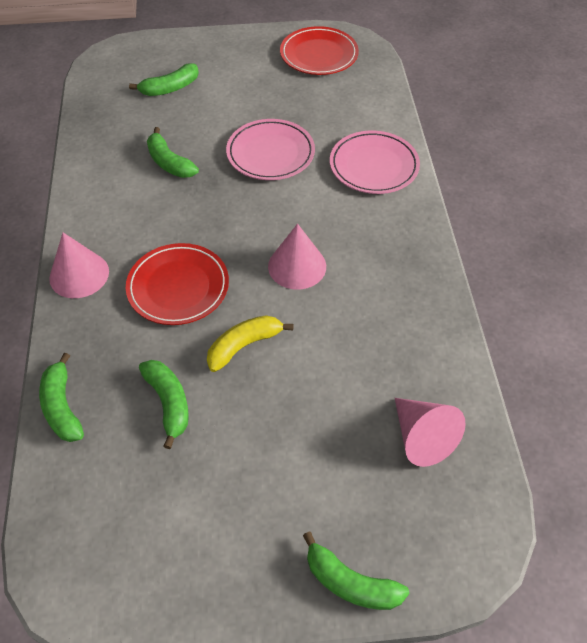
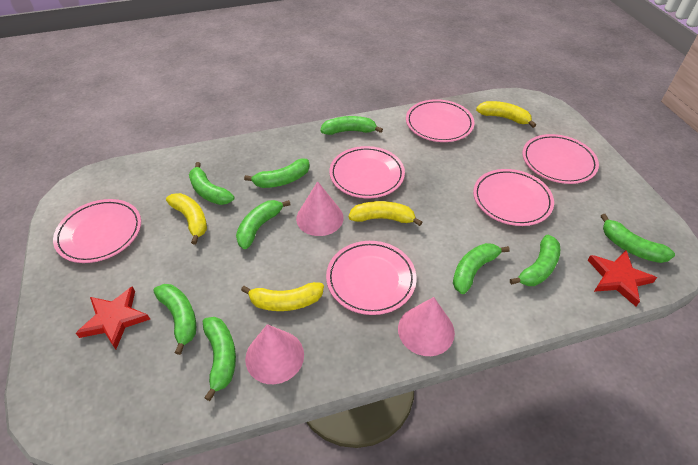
green banana: 5 -> 9
pink plate: 2 -> 6
red plate: 2 -> 0
red star: 0 -> 2
yellow banana: 1 -> 4

